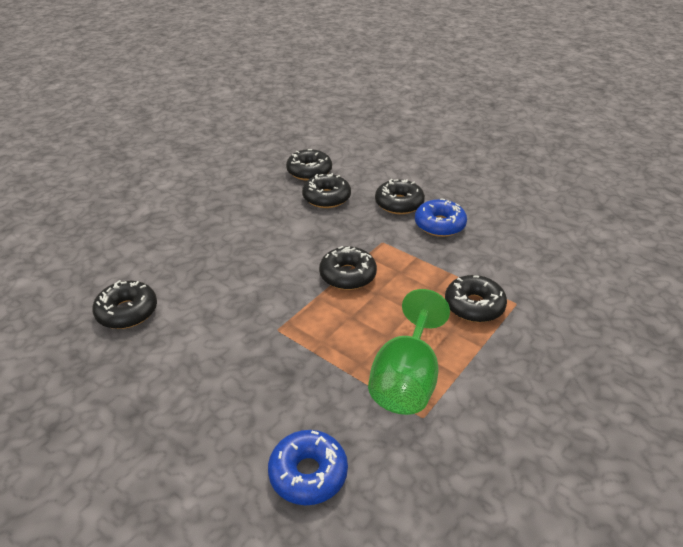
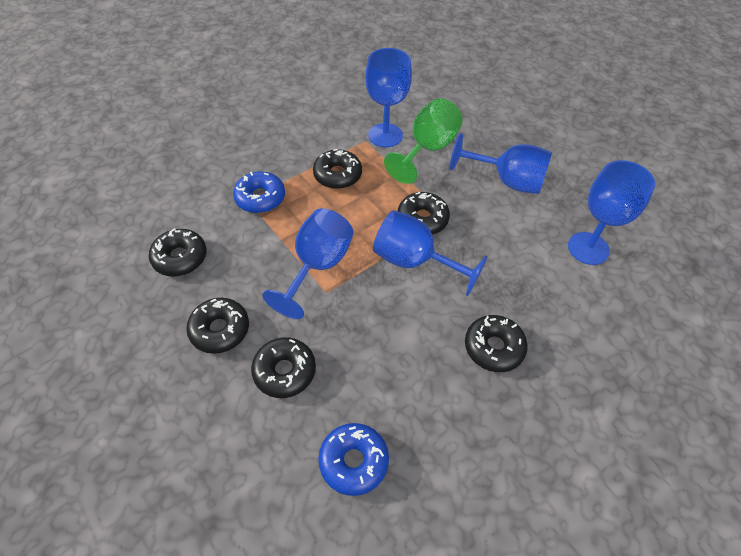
blue goblet: 0 -> 5

